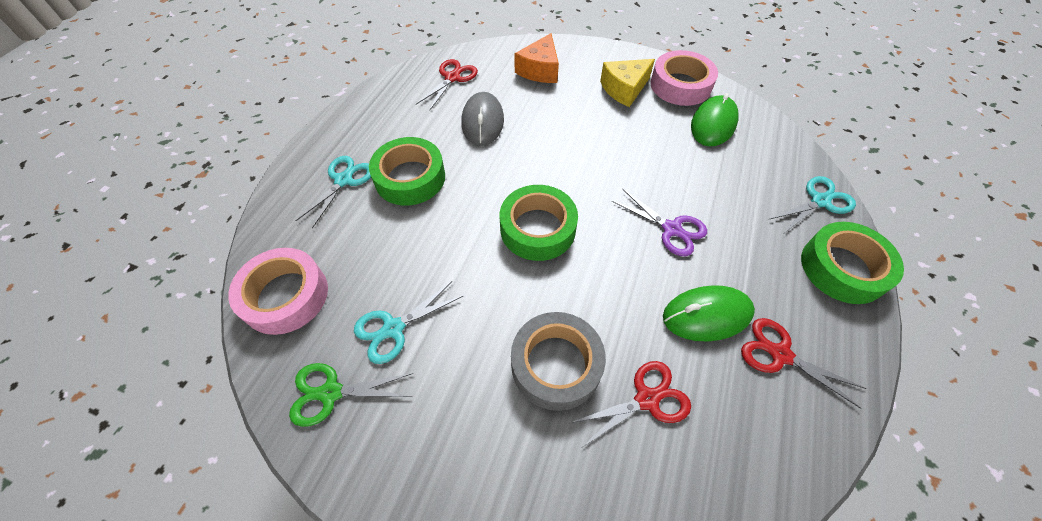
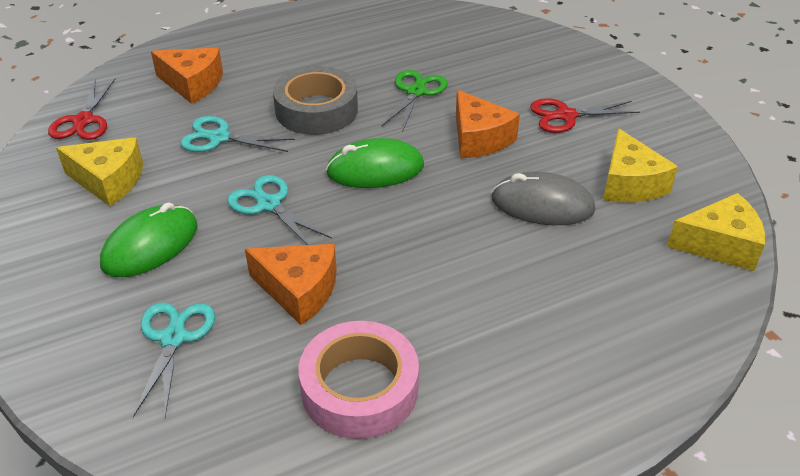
green tape: 3 -> 0
orange cheese: 1 -> 3
pink tape: 2 -> 1
purple scissors: 1 -> 0
red scissors: 3 -> 2
yellow cheese: 1 -> 3

